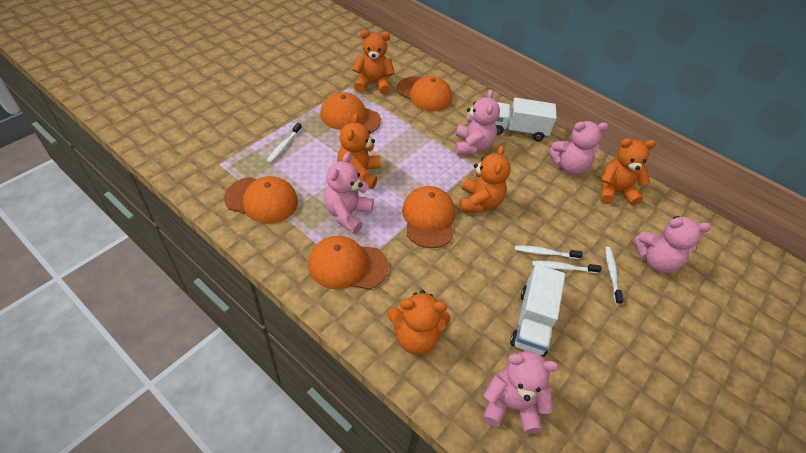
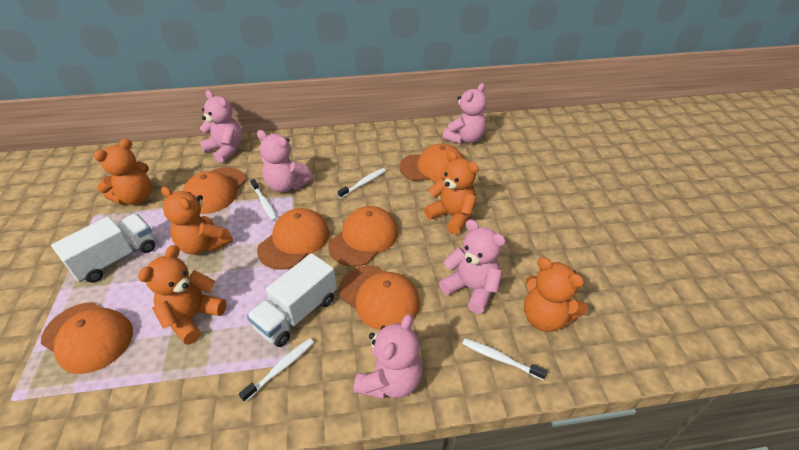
orange cap: 5 -> 6

